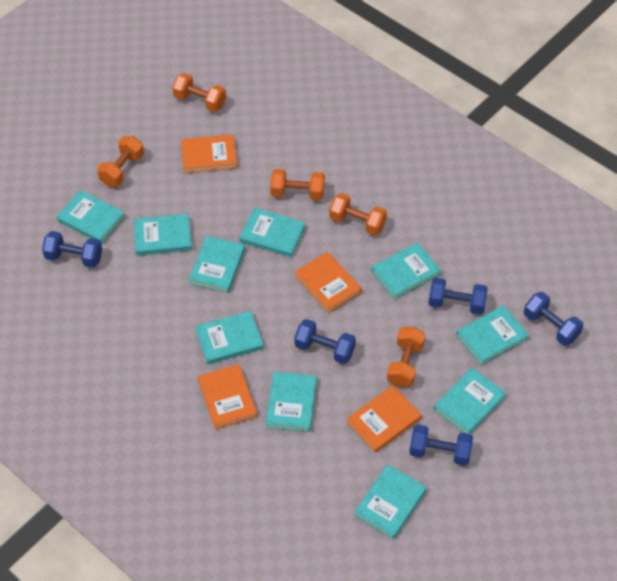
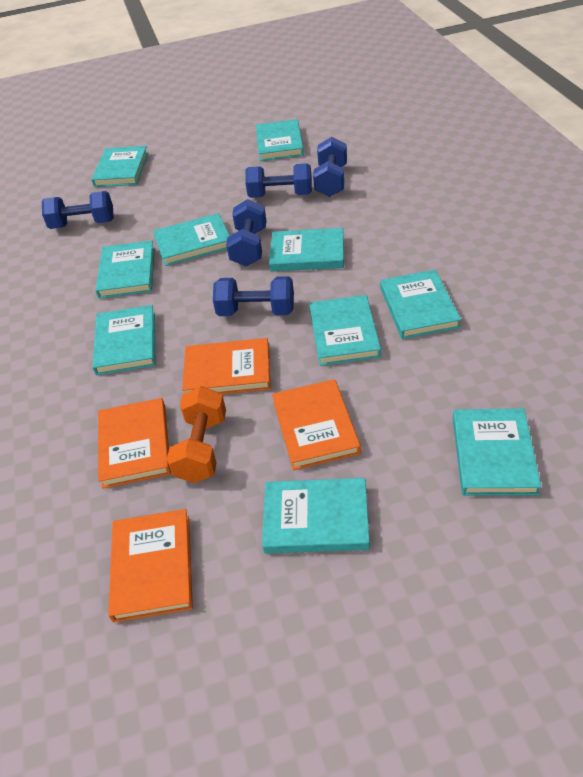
orange dumbbell: 5 -> 1

